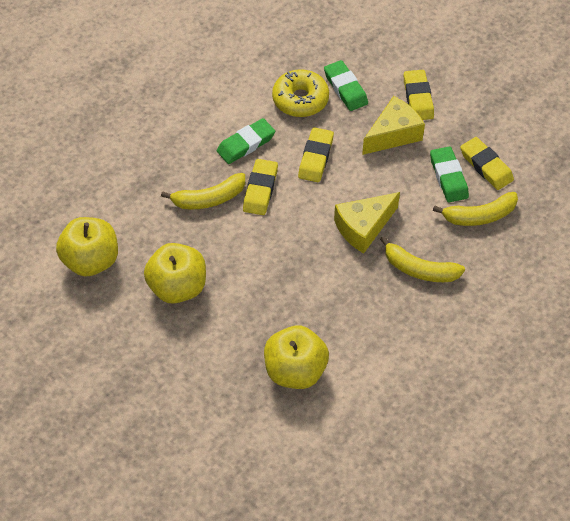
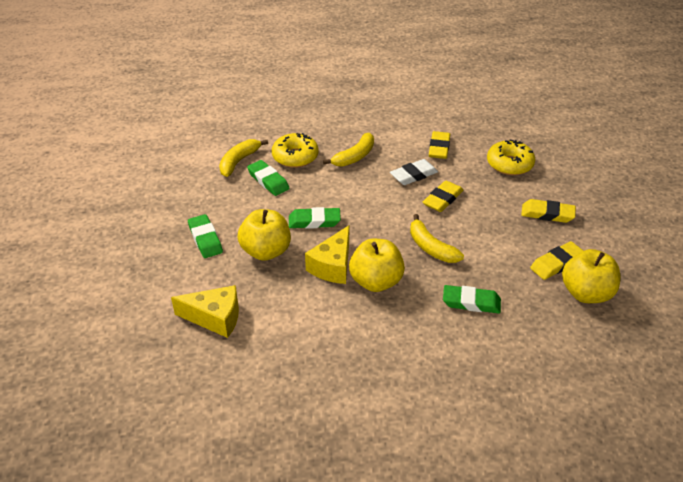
green eraser: 3 -> 4
white eraser: 0 -> 1
yellow donut: 1 -> 2

